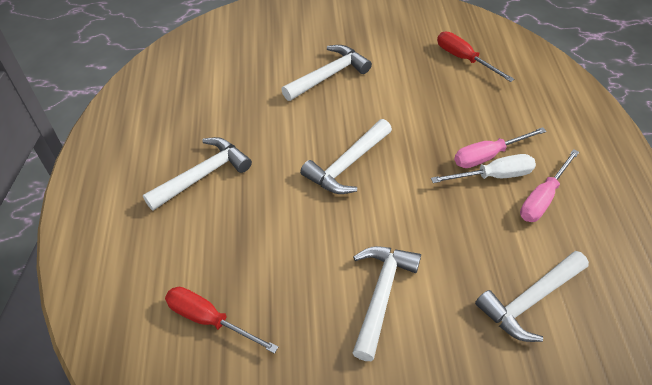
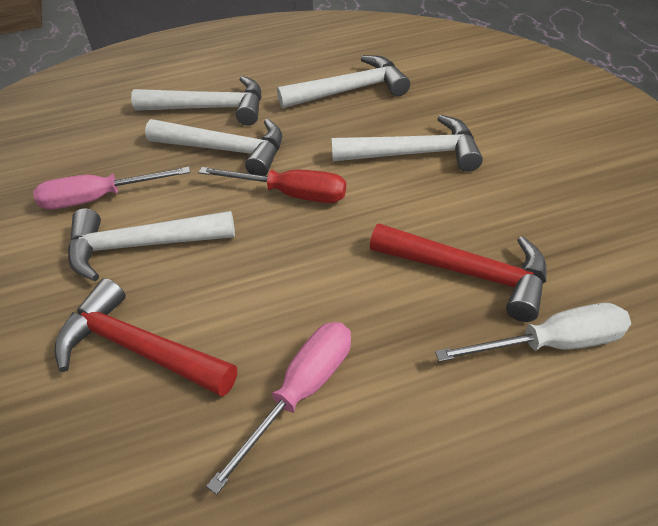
red hammer: 0 -> 2
red screwdriver: 2 -> 1

